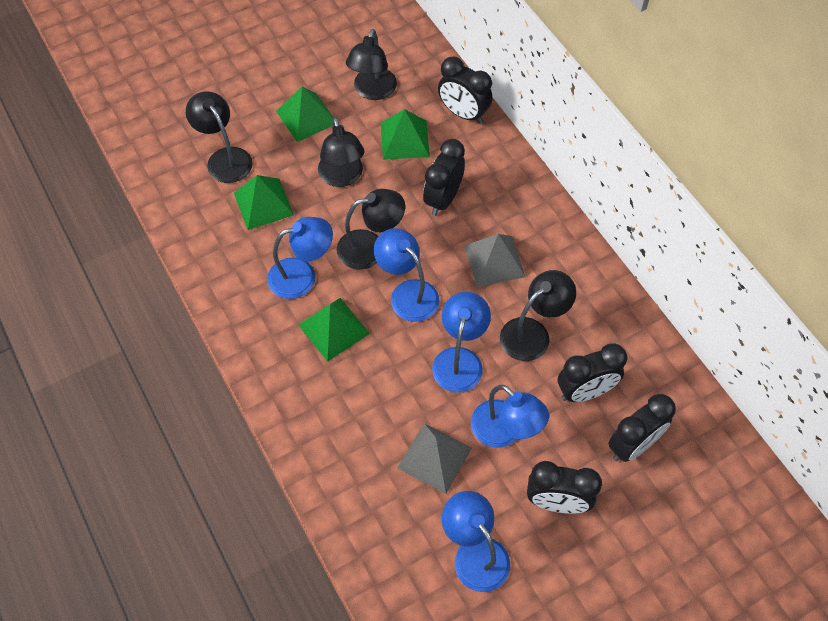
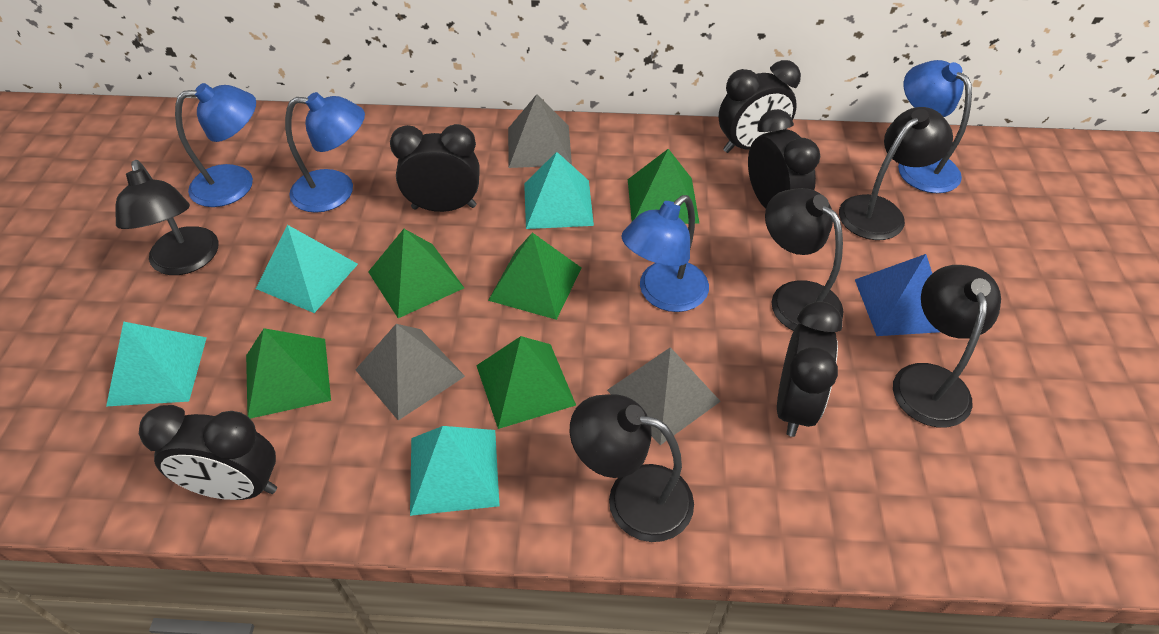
blue lamp: 5 -> 4
blue pyramid: 0 -> 1
green pyramid: 4 -> 5
grey pyramid: 2 -> 3
turquoise pyramid: 0 -> 4

